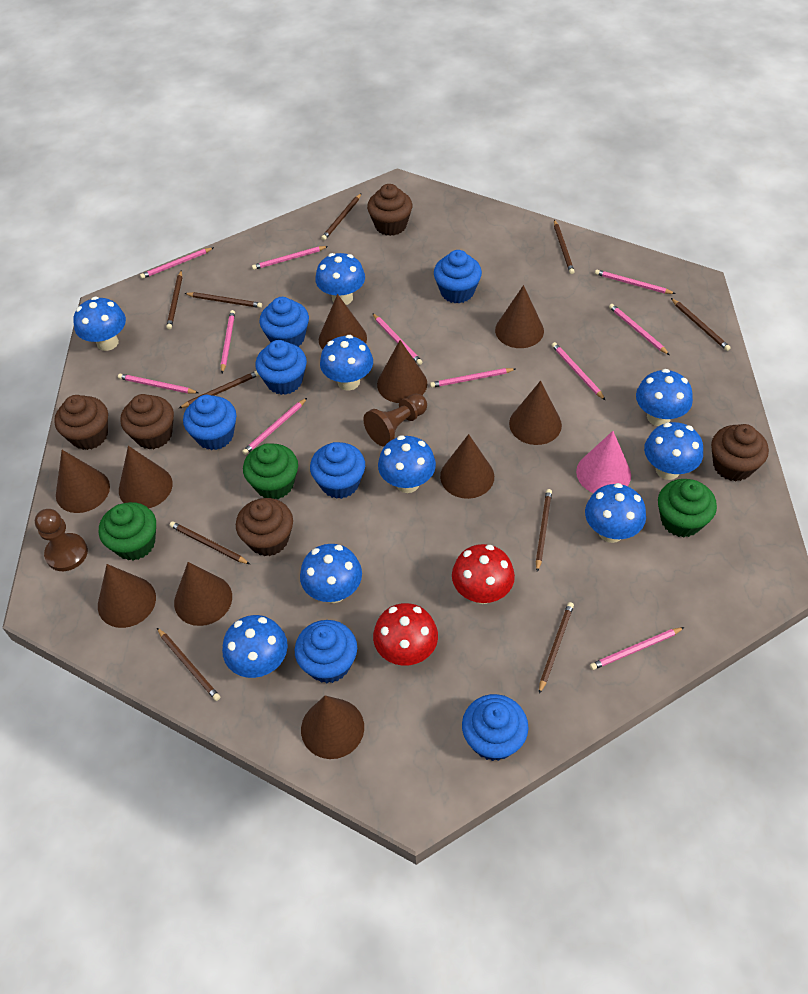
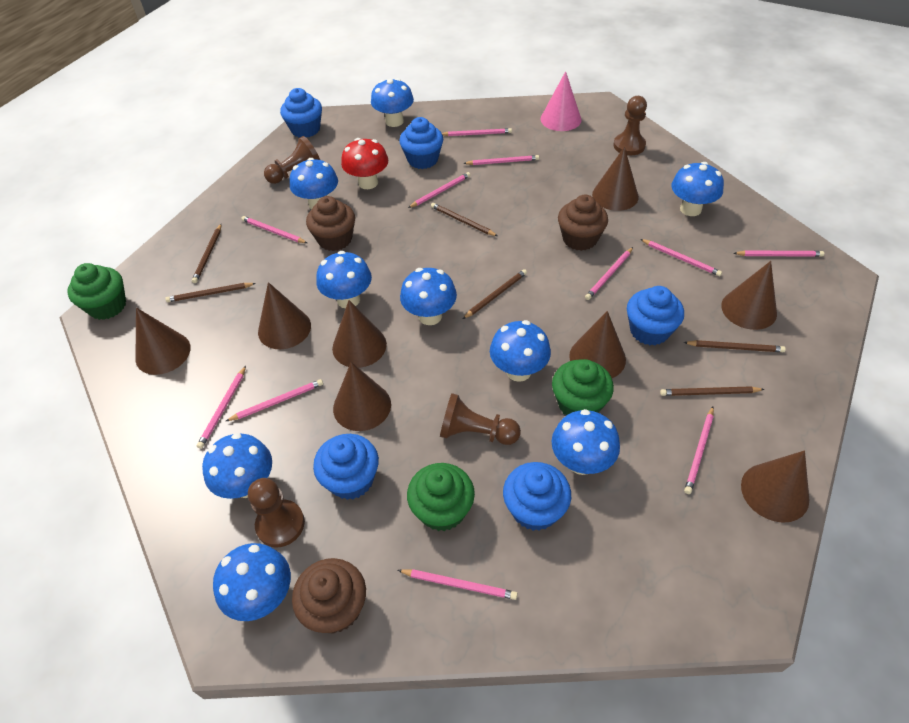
blue cupcake: 7 -> 5
brown cone: 10 -> 8
brown cupcake: 5 -> 3
brown pawn: 2 -> 4
brown pencil: 10 -> 6
red mushroom: 2 -> 1

